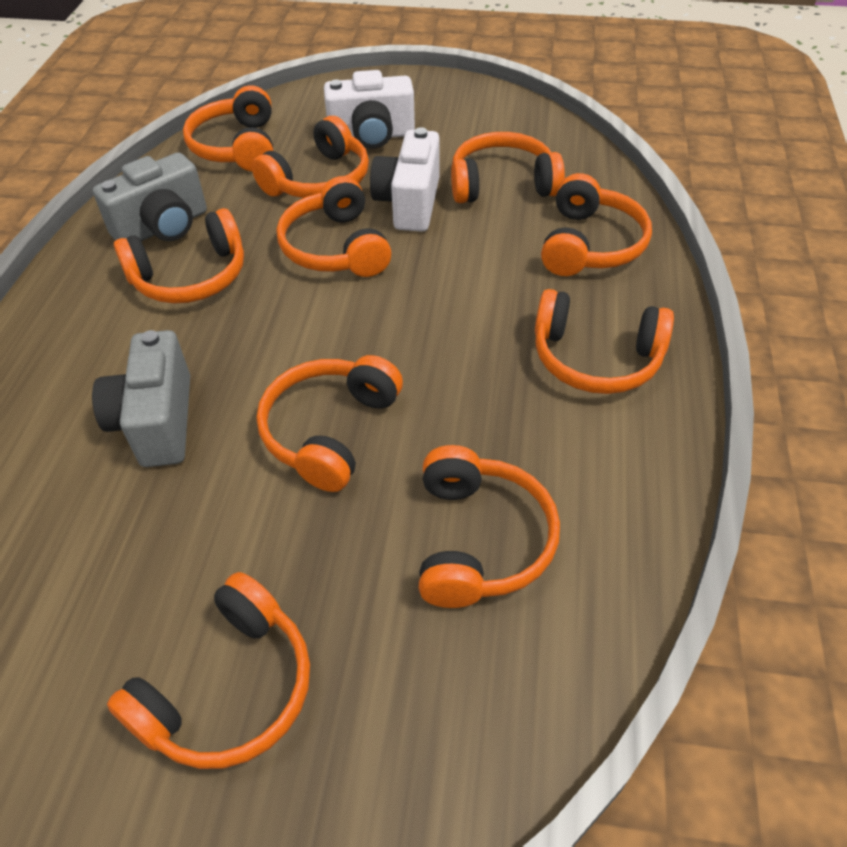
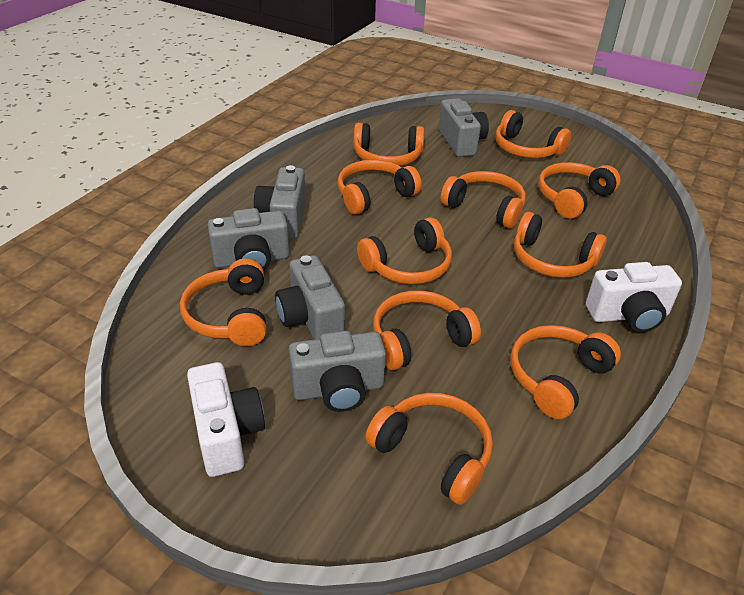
grey camera: 2 -> 5
orange headphones: 10 -> 11

